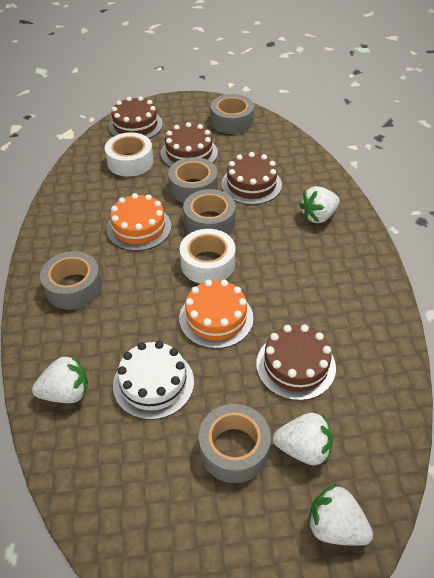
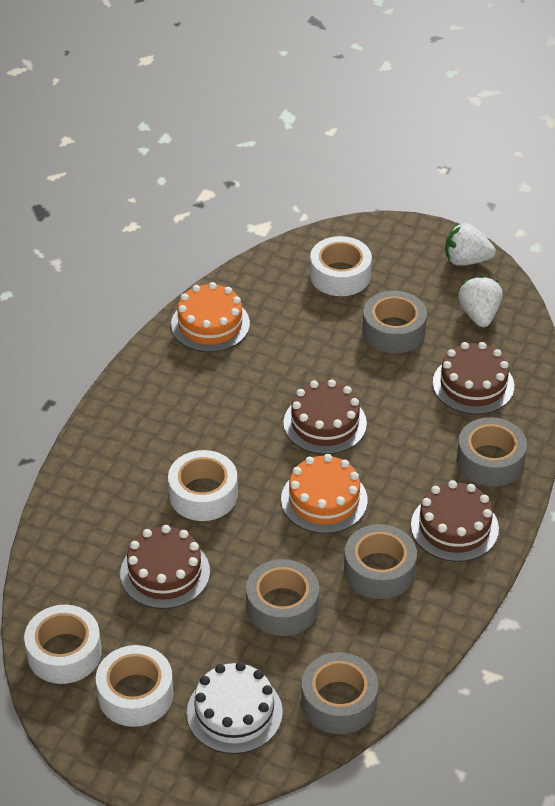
white strawberry: 4 -> 2
white tape: 2 -> 4

